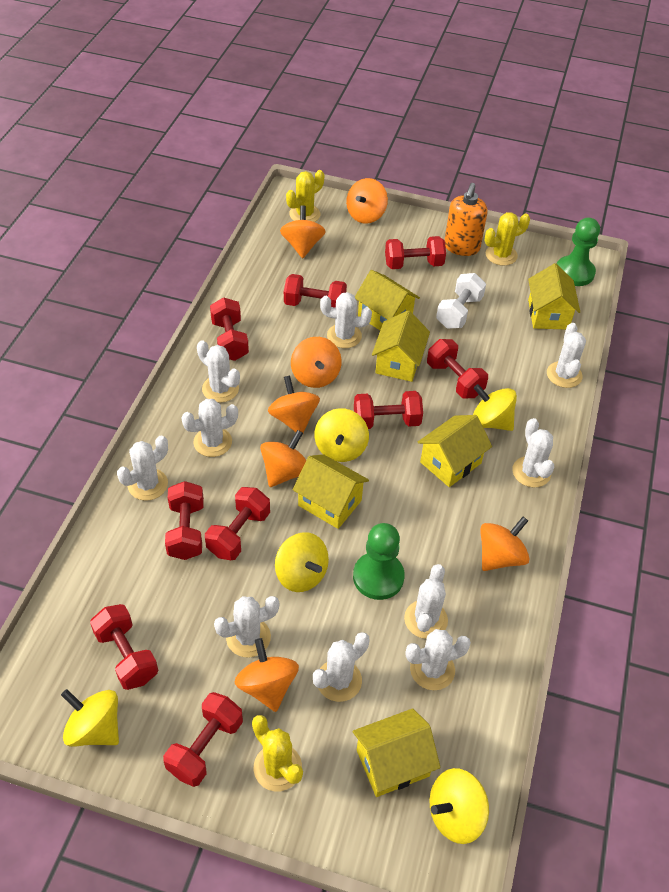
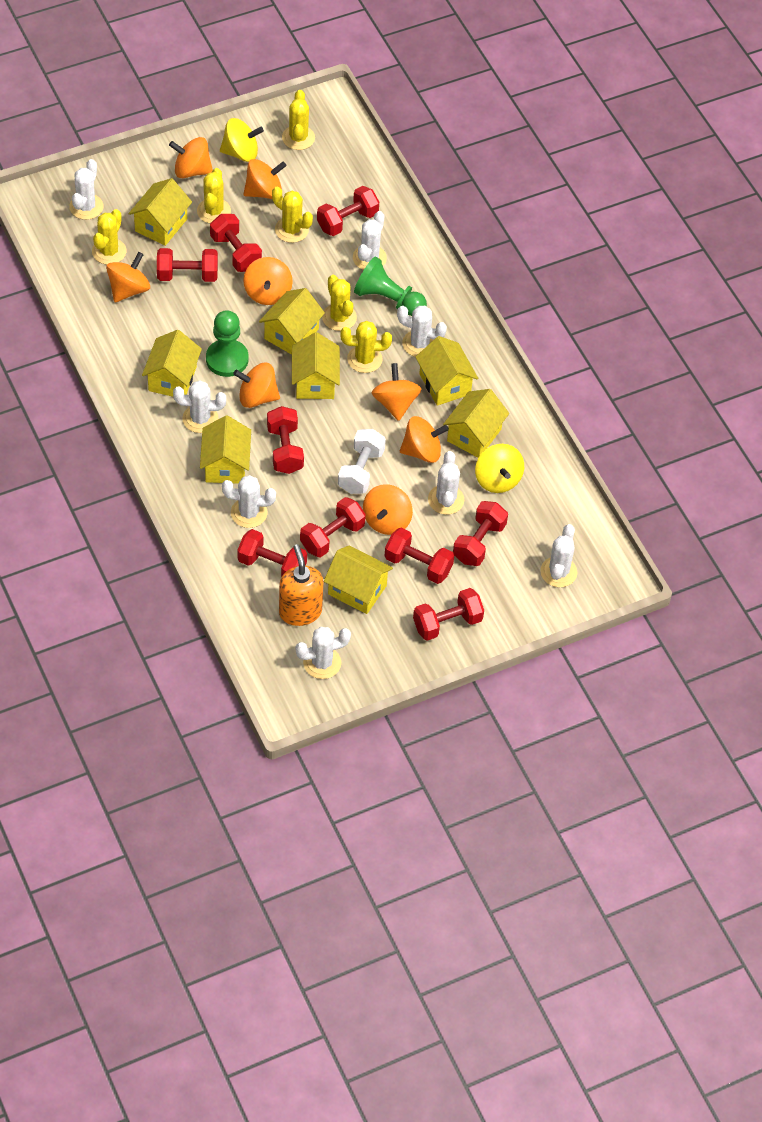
orange spinning top: 7 -> 8
white cactus: 10 -> 8
yellow cactus: 3 -> 6
yellow house: 6 -> 8
yellow spinning top: 5 -> 2

